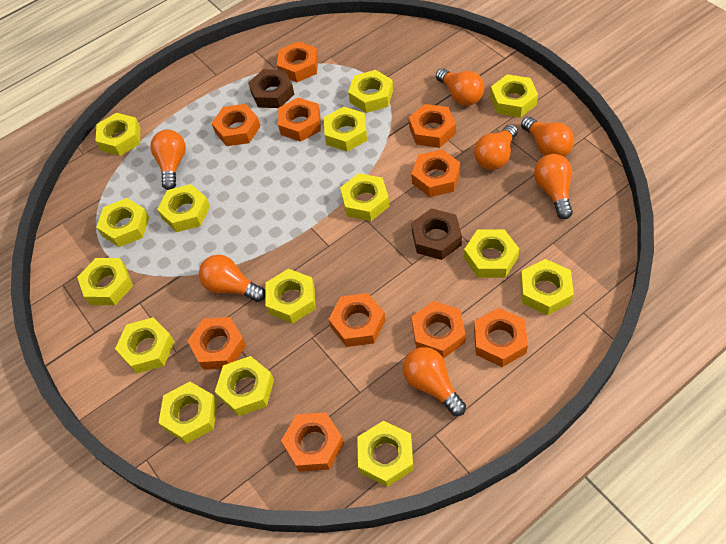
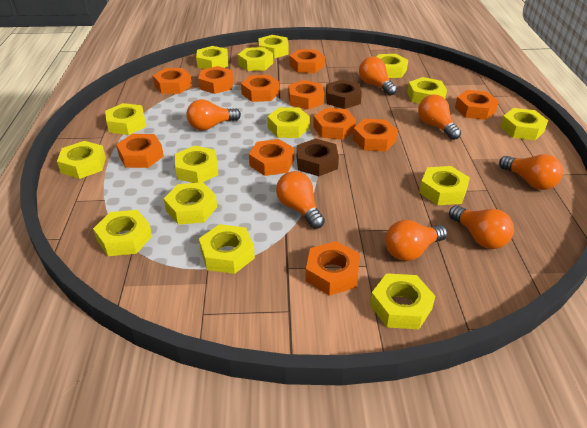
orange nut: 10 -> 11

